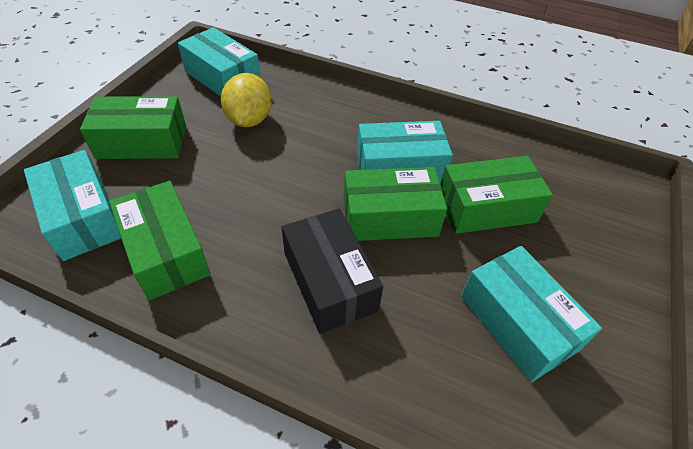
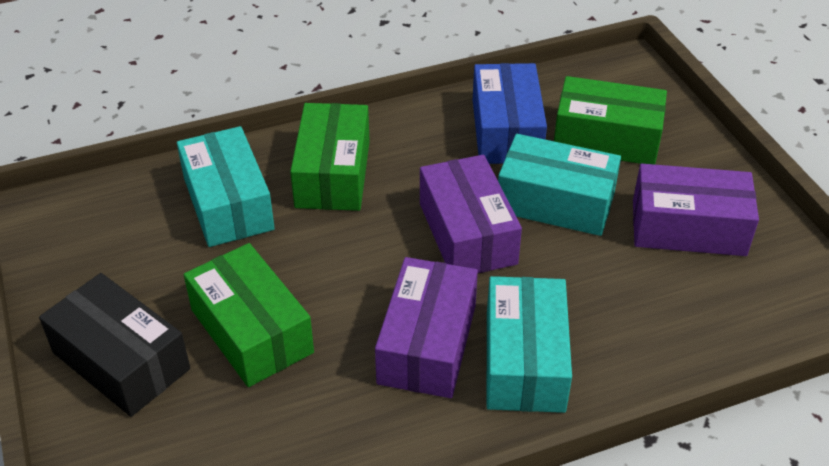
blue box: 0 -> 1
green box: 4 -> 3
purple box: 0 -> 3
turquoise box: 4 -> 3
yellow lemon: 1 -> 0

